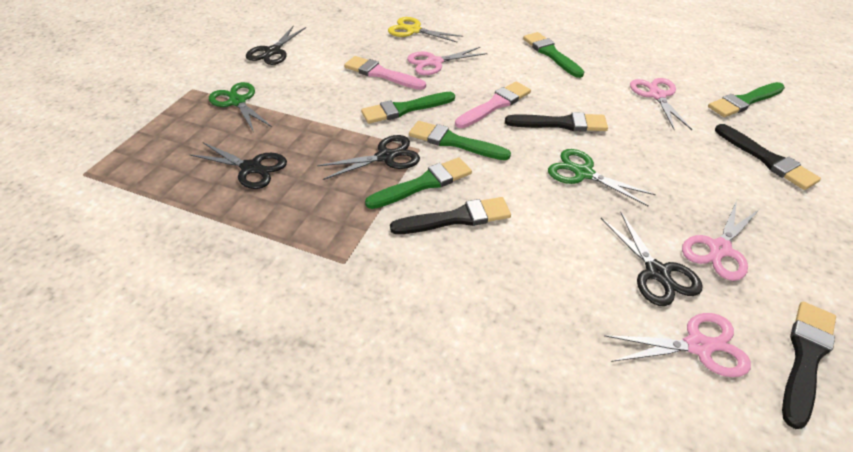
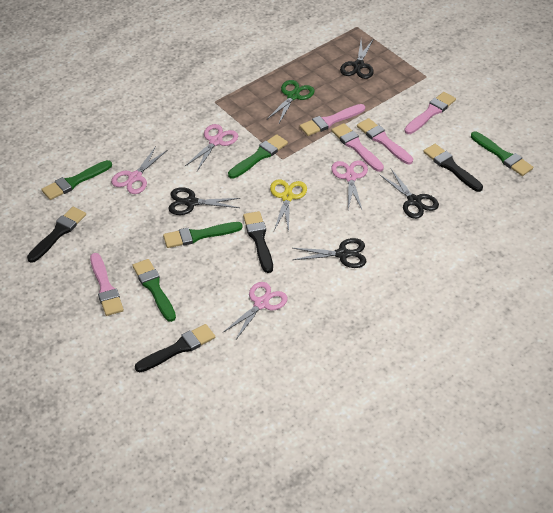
green scissors: 2 -> 1
pink brush: 2 -> 5

